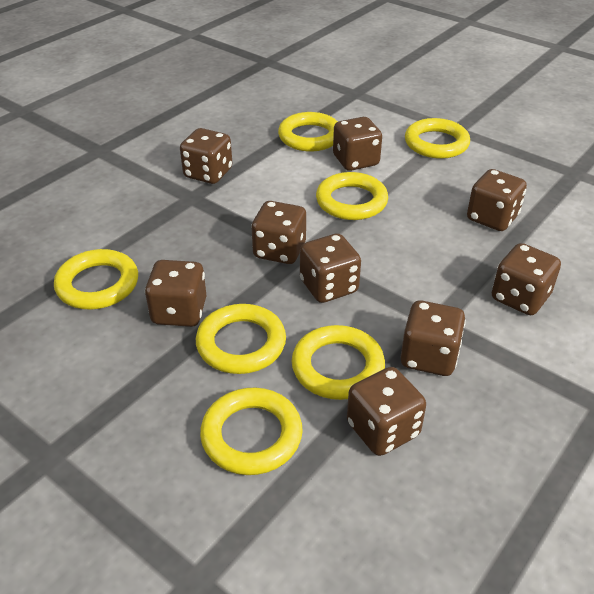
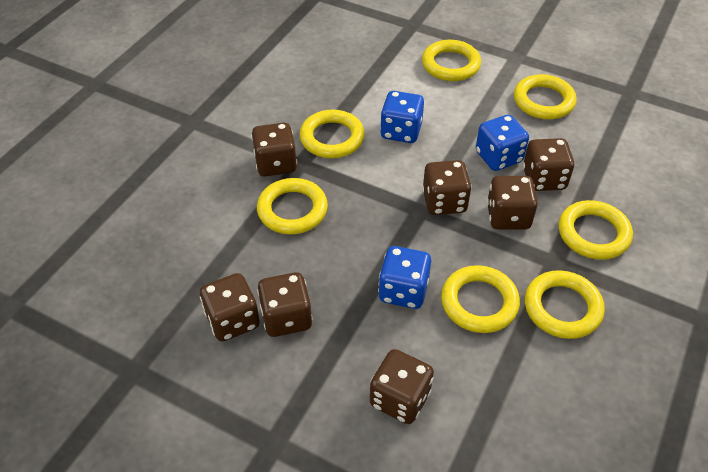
blue dice: 0 -> 3
brown dice: 9 -> 7

